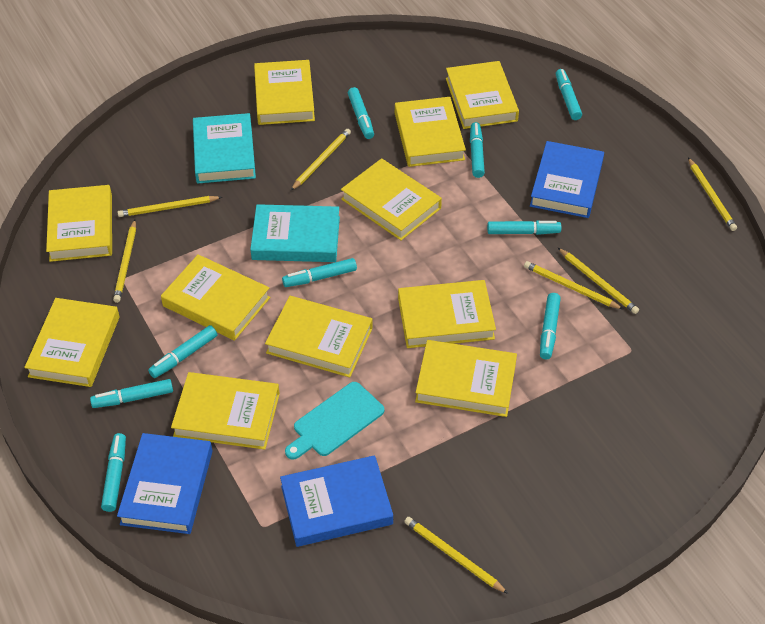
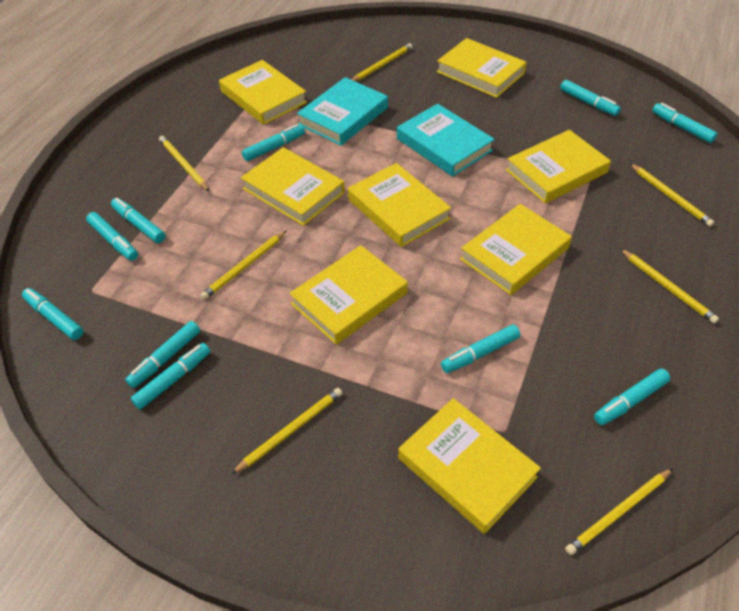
blue book: 3 -> 0
turquoise cutting board: 1 -> 0
turquoise marker: 9 -> 10
yellow book: 11 -> 8

